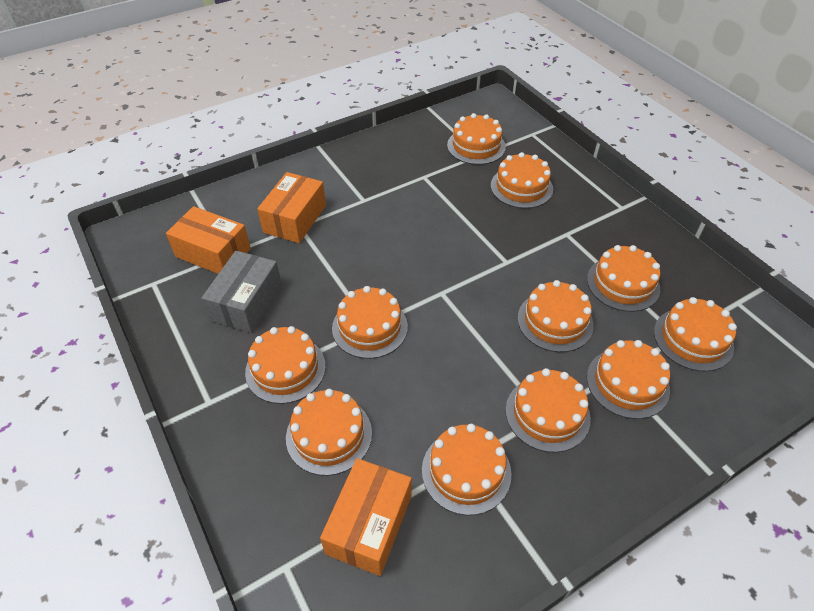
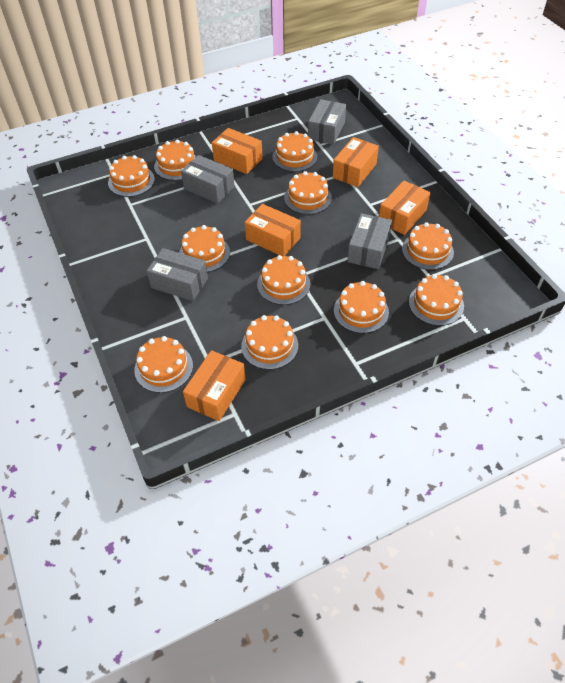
grey box: 1 -> 4
orange box: 3 -> 5

